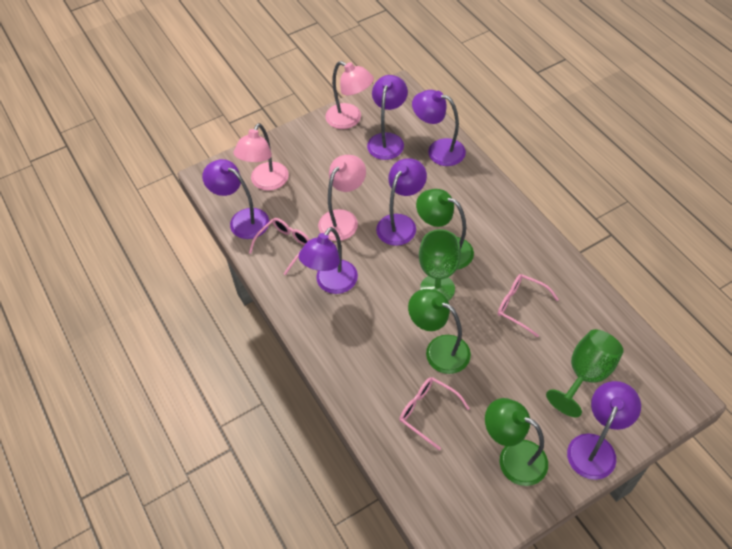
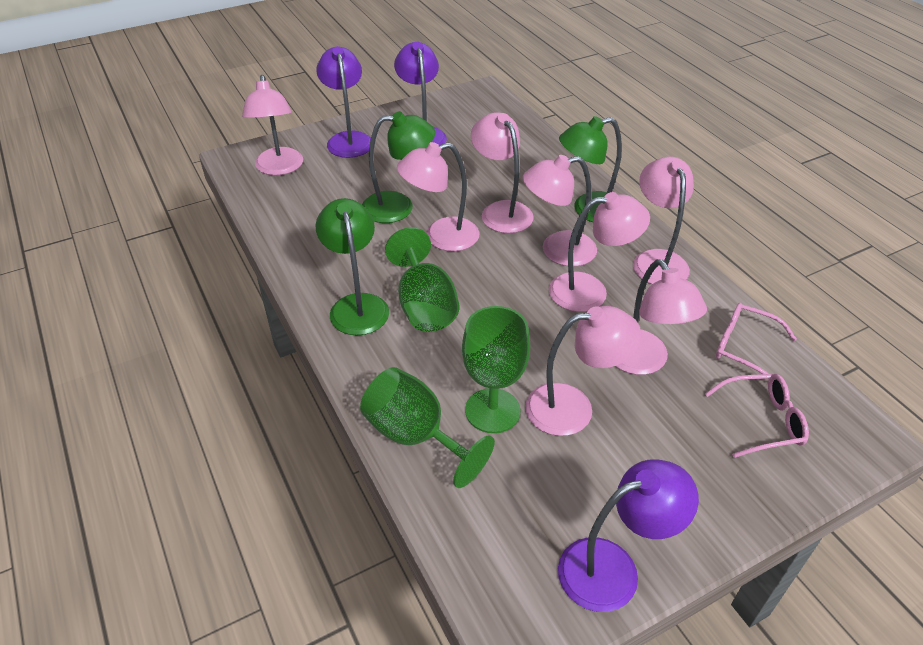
green goblet: 2 -> 3
pink glasses: 3 -> 2
pink lamp: 3 -> 8
purple lamp: 6 -> 3

